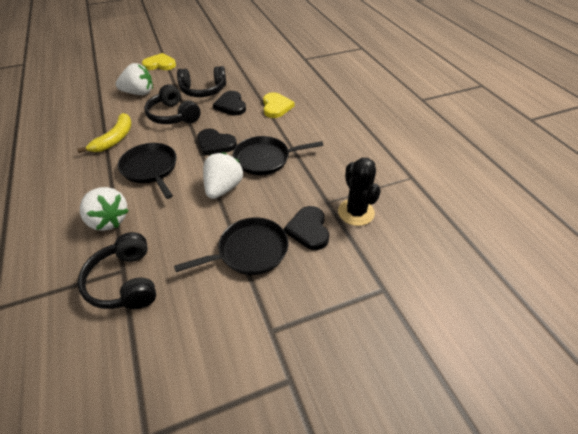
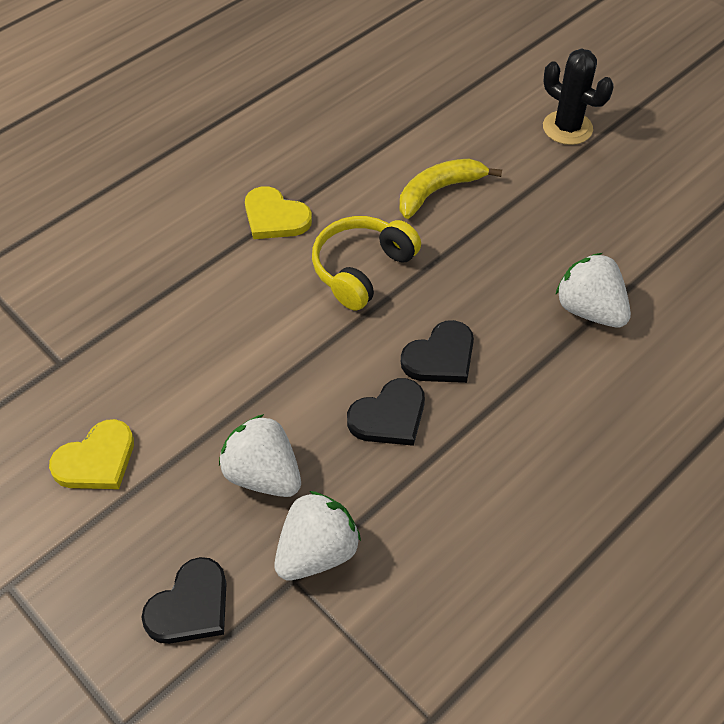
black headphones: 3 -> 0
black pan: 3 -> 0
yellow headphones: 0 -> 1

